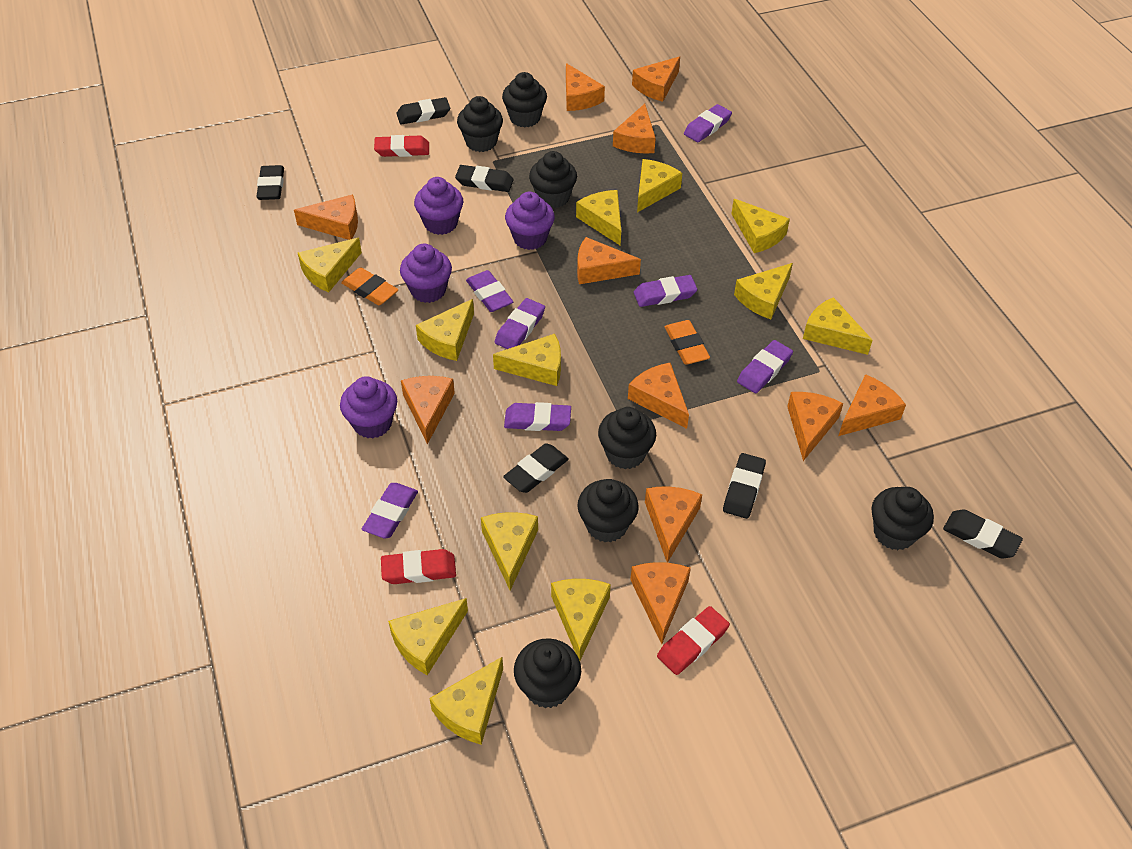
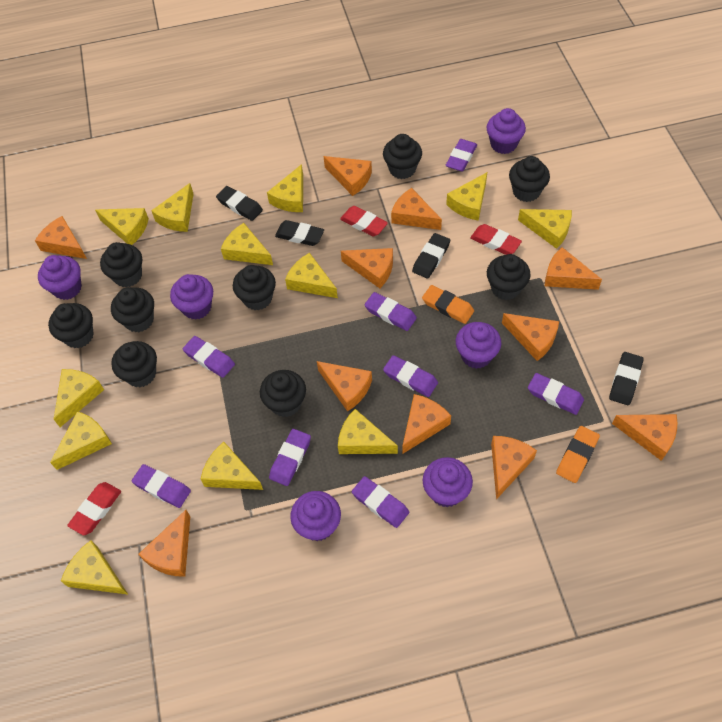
black cupcake: 7 -> 9
black eraser: 6 -> 4
purple cupcake: 4 -> 6
purple eraser: 7 -> 8

